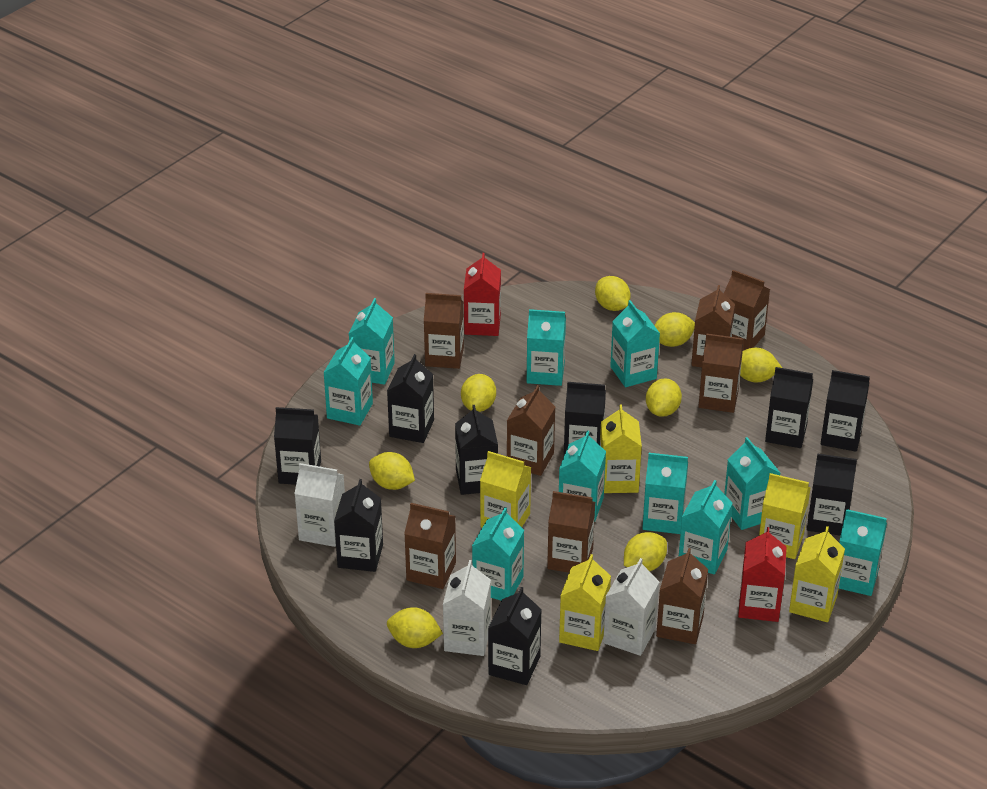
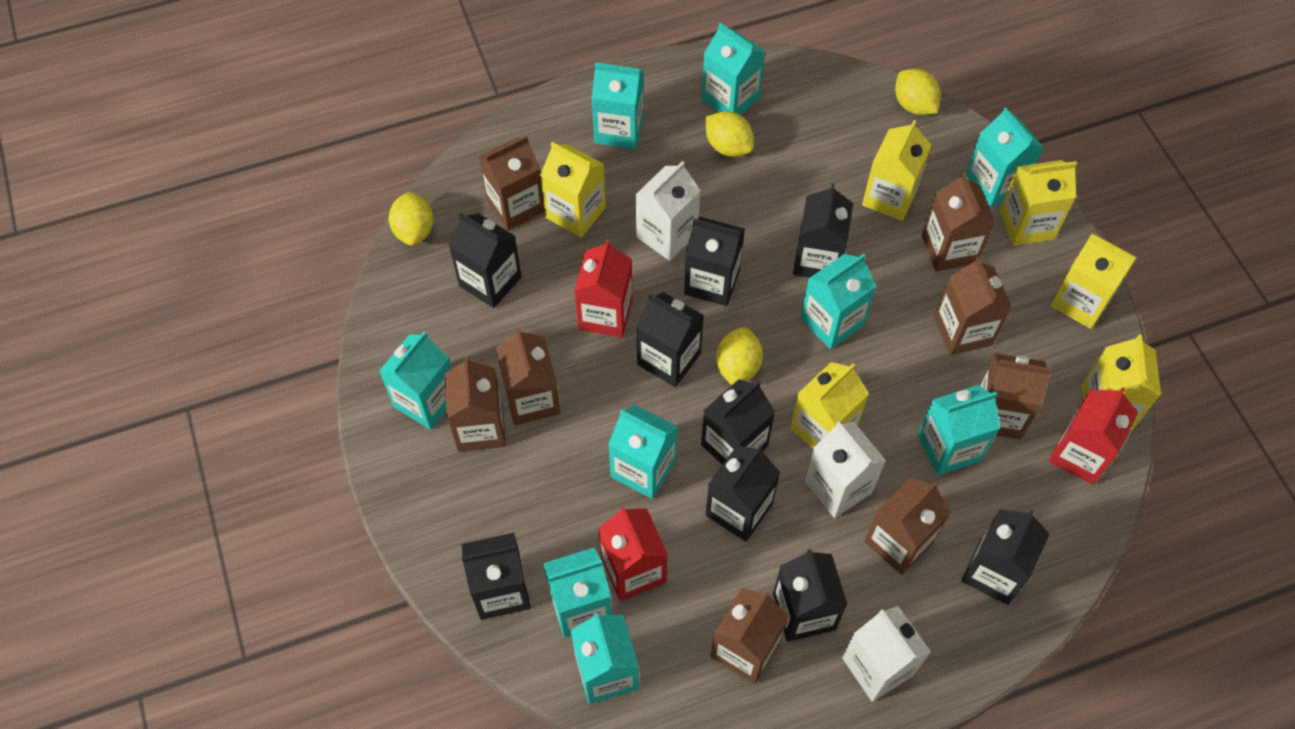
red carton: 2 -> 3
turquoise carton: 10 -> 9
yellow carton: 5 -> 6
yellow lemon: 8 -> 4

